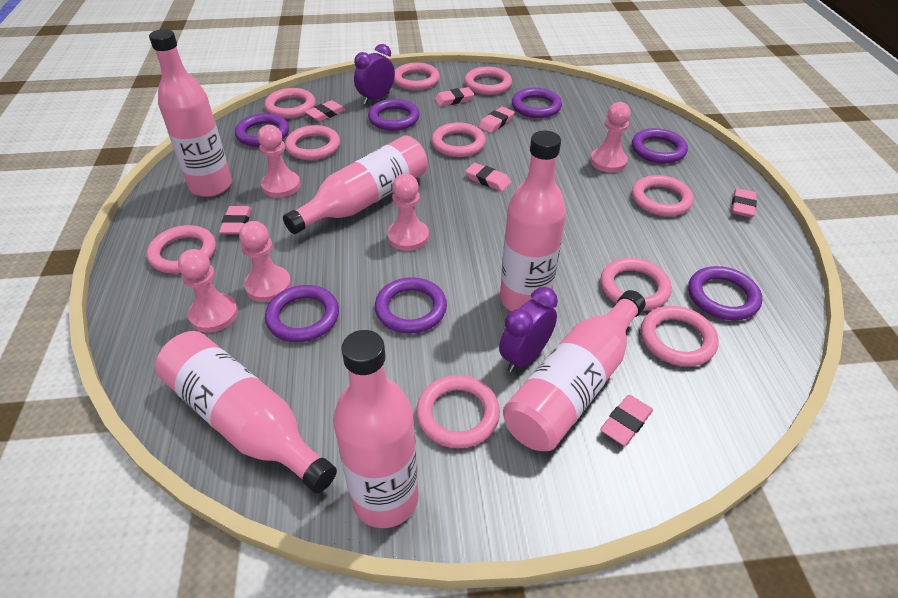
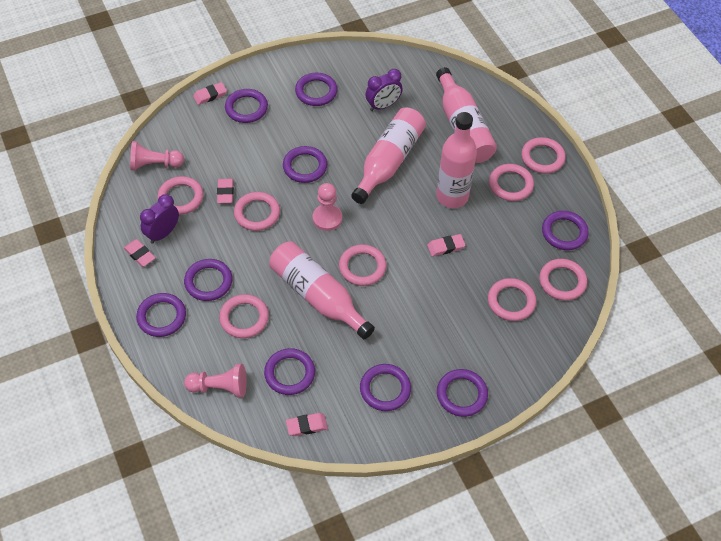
pink bottle: 6 -> 4
pink eraser: 7 -> 5
pink pawn: 5 -> 3
pink ring: 10 -> 8
purple ring: 7 -> 9

